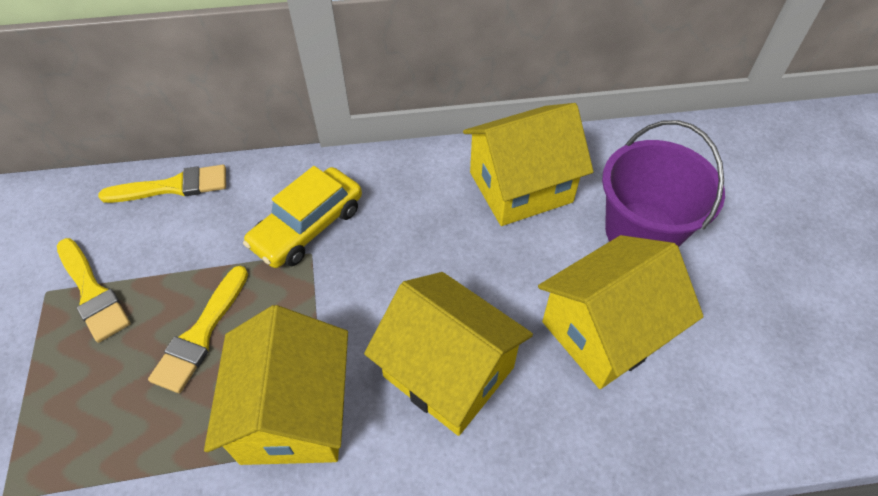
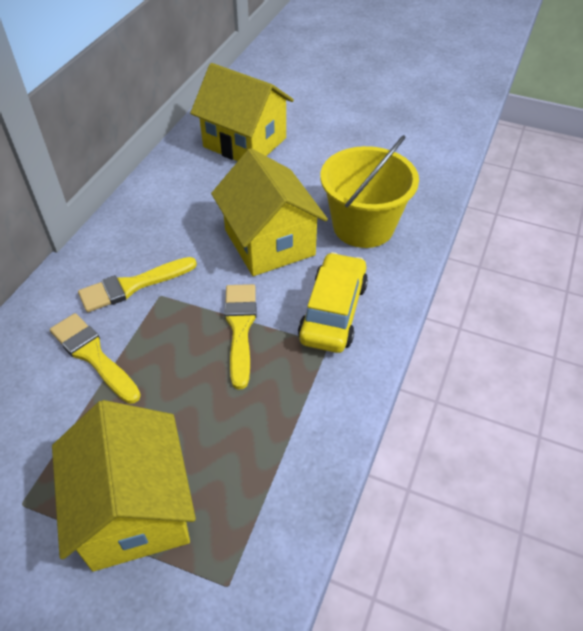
purple bucket: 1 -> 0
yellow bucket: 0 -> 1
yellow house: 4 -> 3

